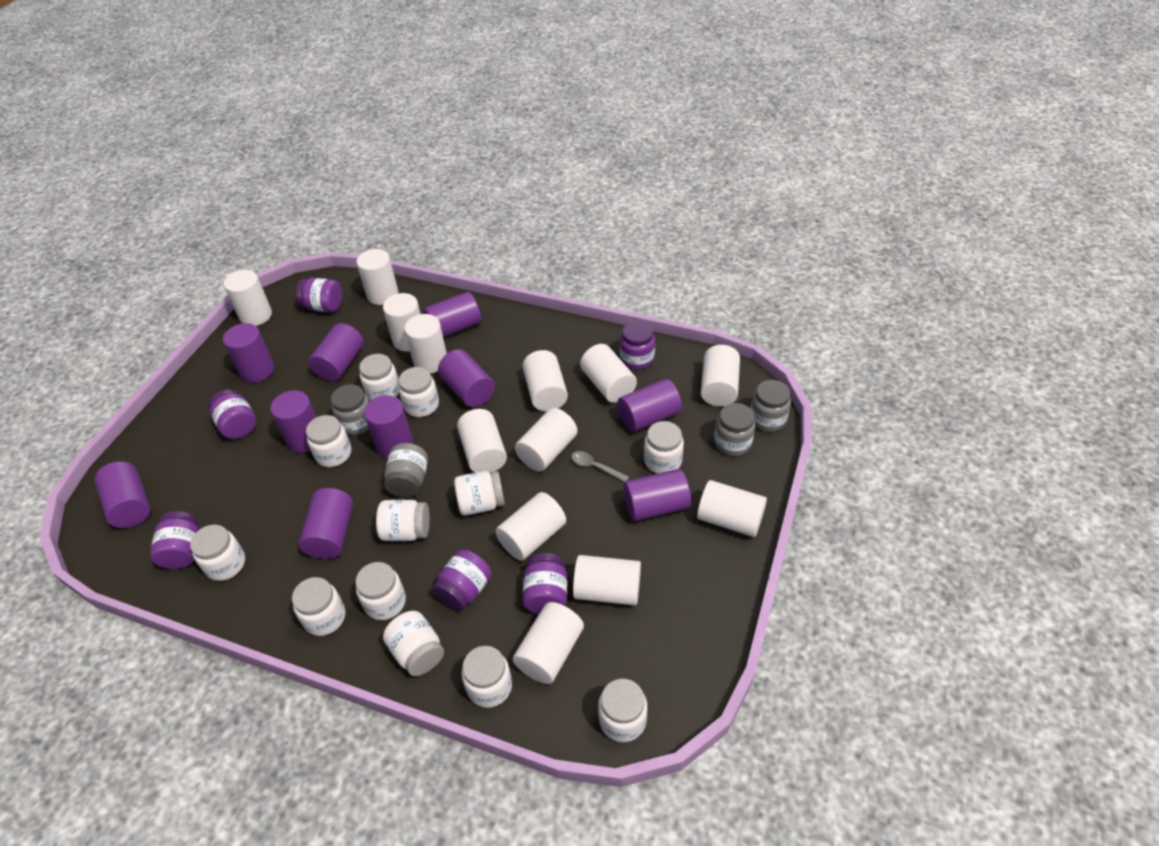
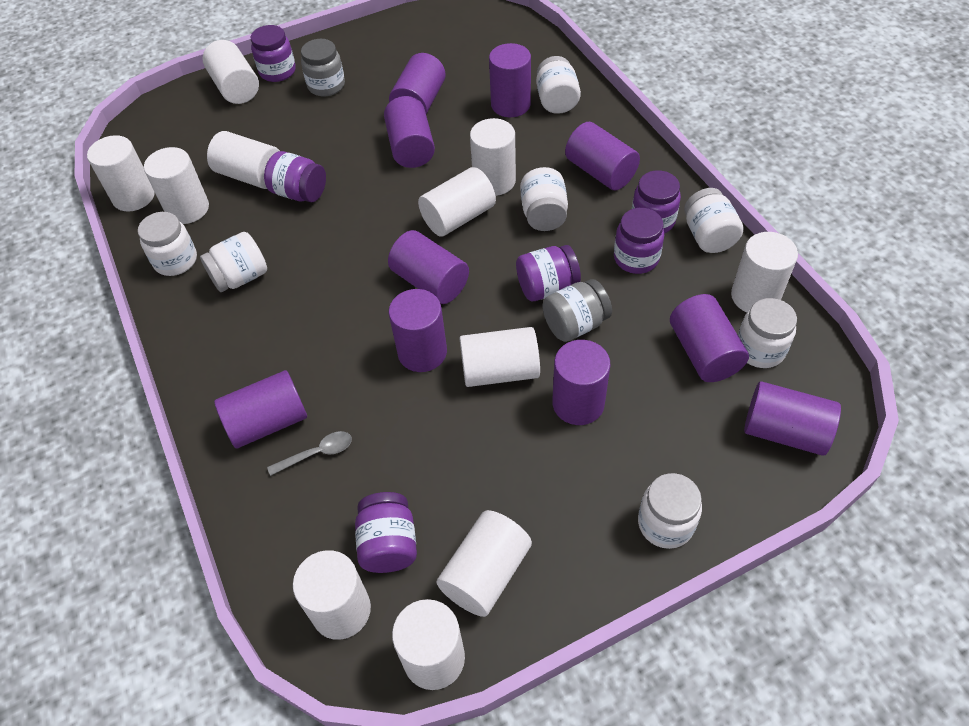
grey jar: 4 -> 2
white cylinder: 13 -> 11
white jar: 12 -> 7

